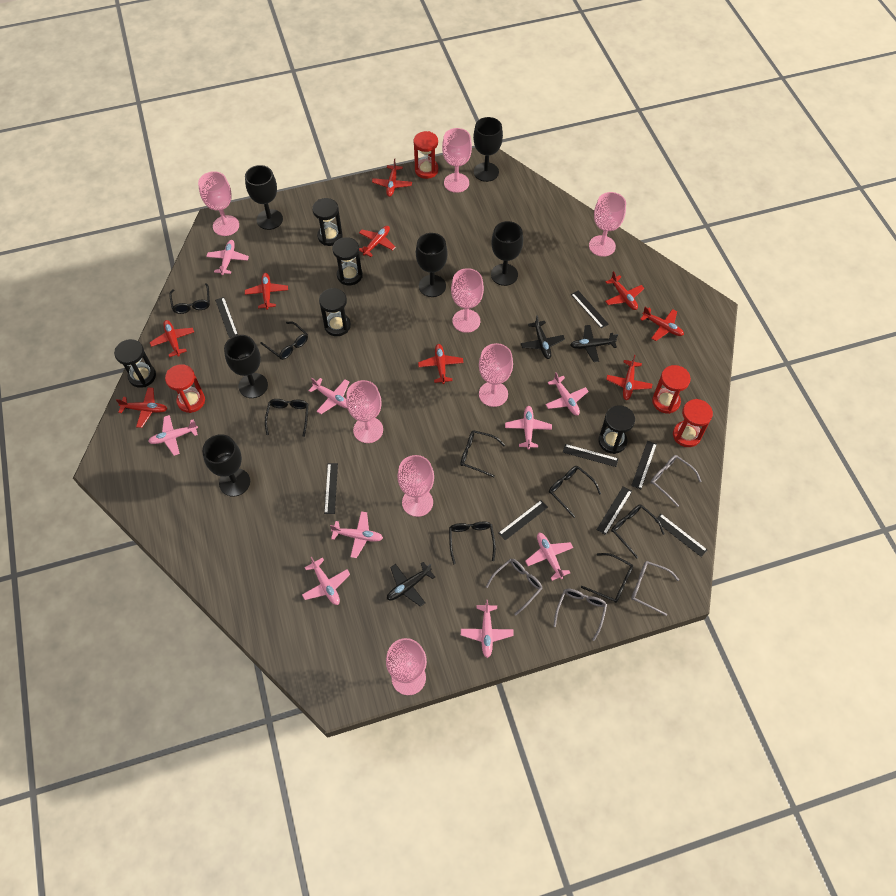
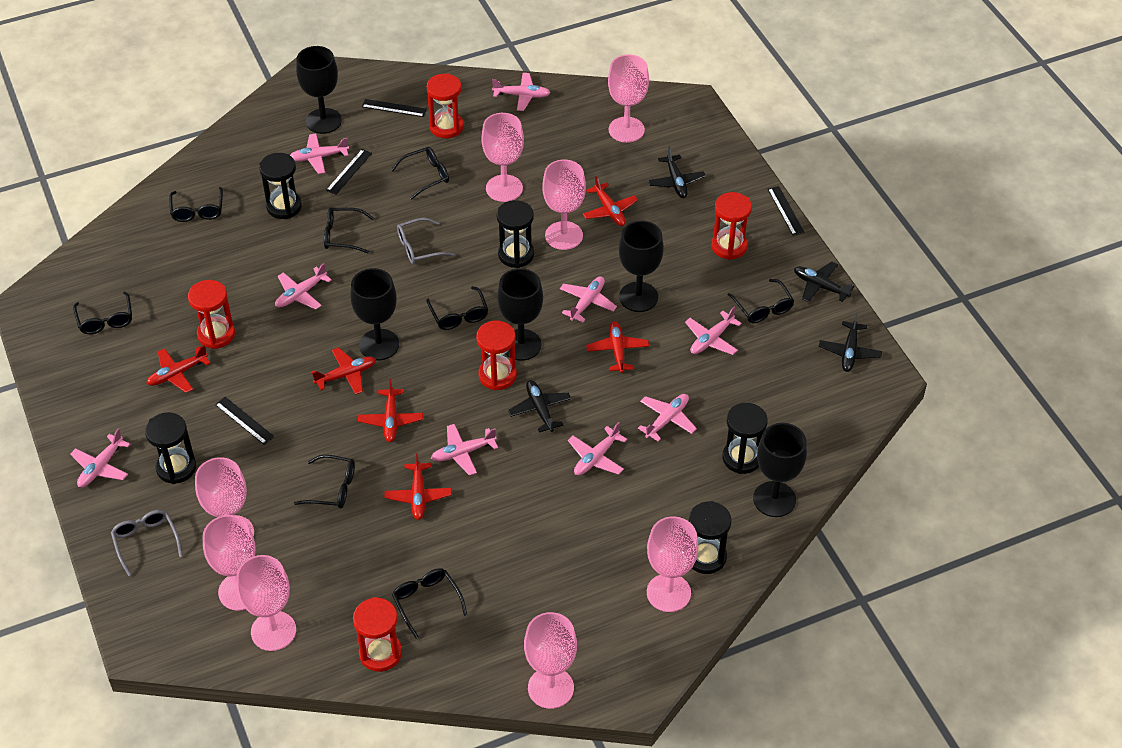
black goblet: 6 -> 5
black plane: 3 -> 4
black ruler: 8 -> 4
grey glasses: 4 -> 2
red hourglass: 4 -> 5
red plane: 9 -> 6

